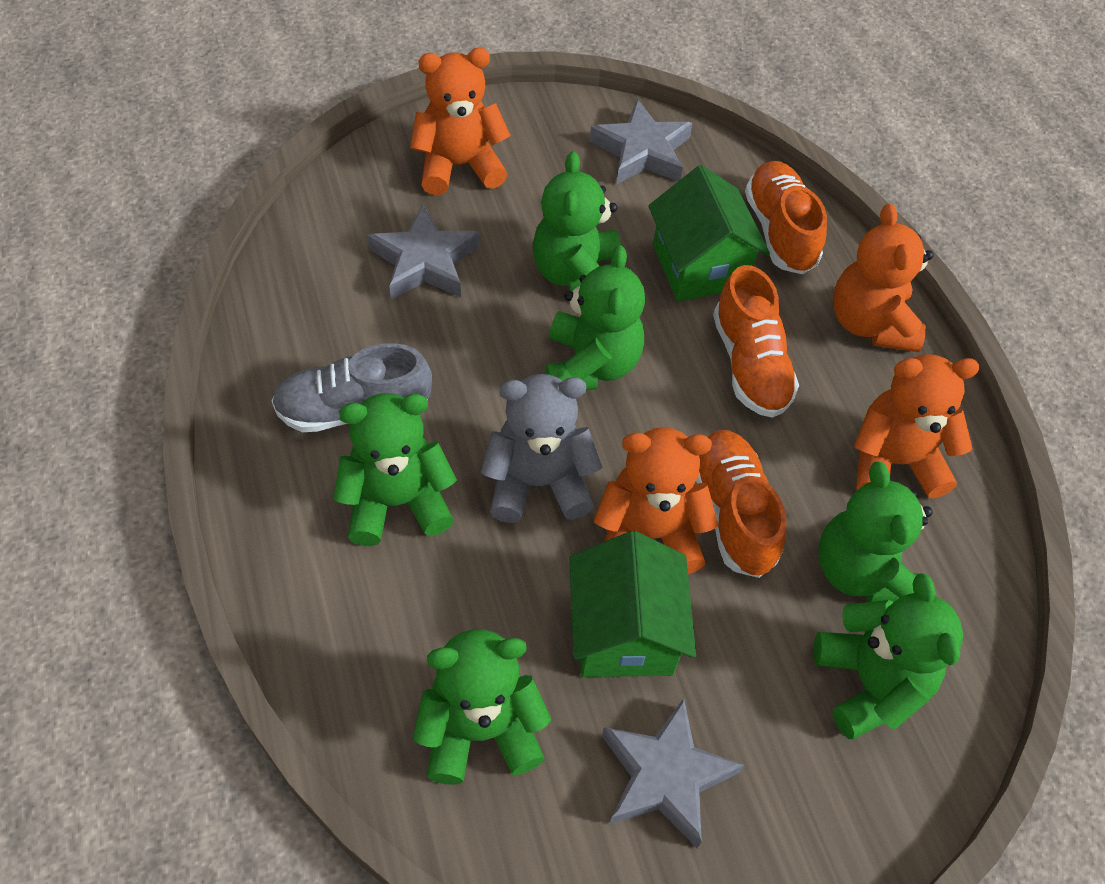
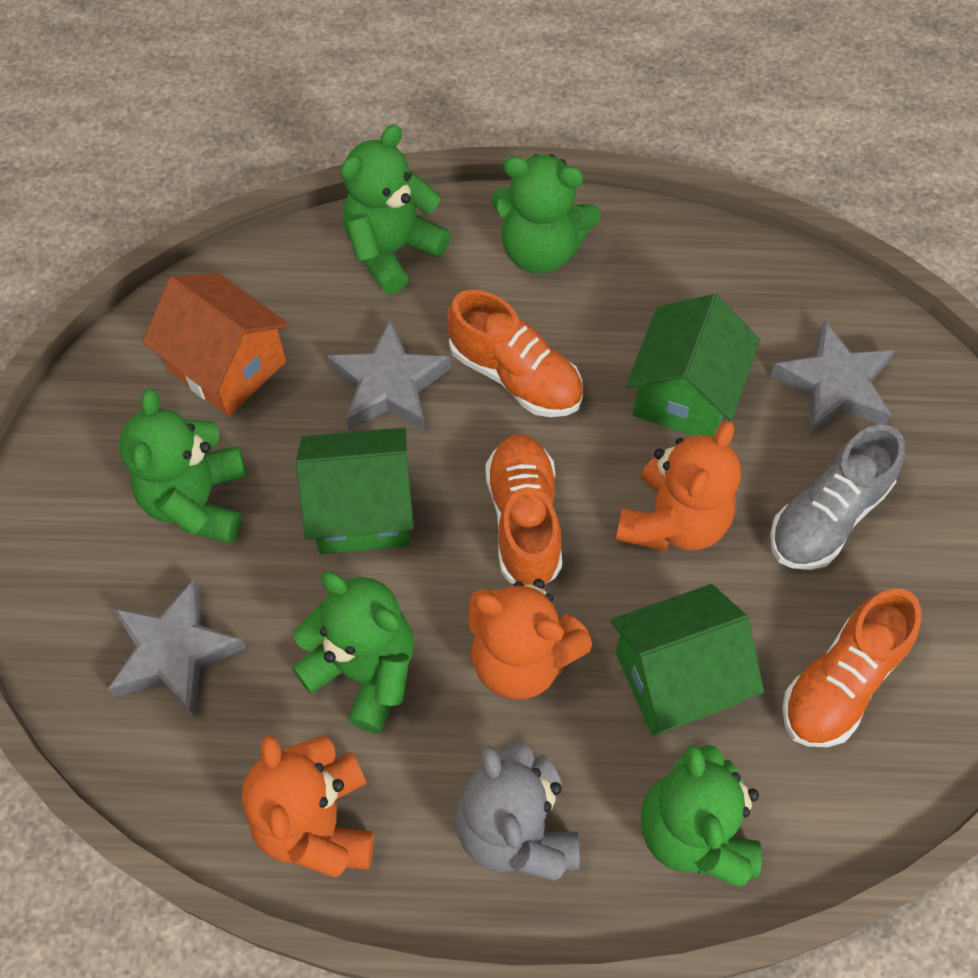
green house: 2 -> 3
green teddy bear: 6 -> 5
orange house: 0 -> 1
orange teddy bear: 4 -> 3

